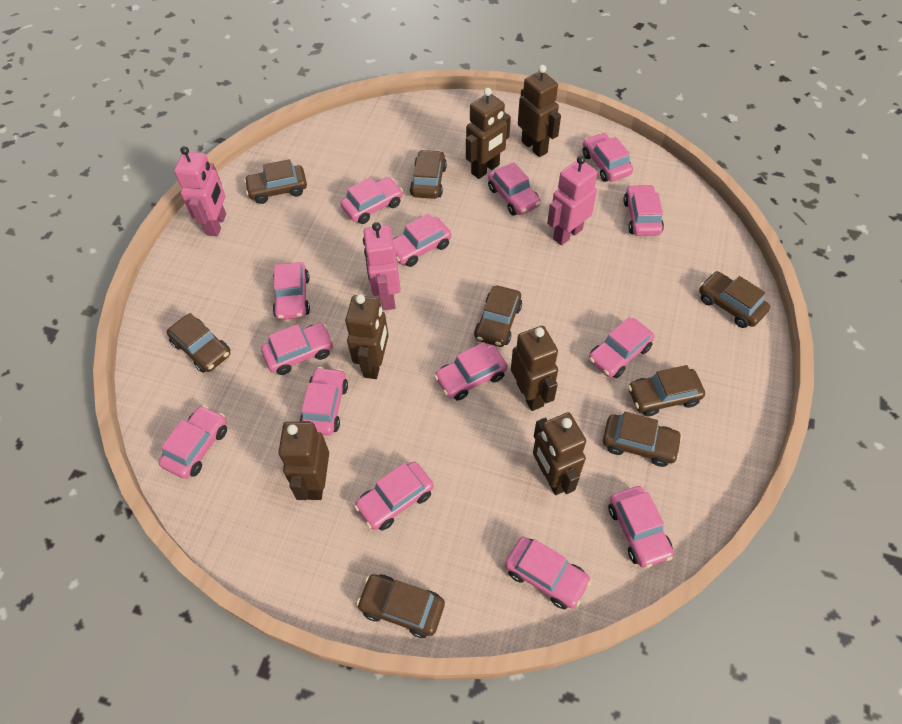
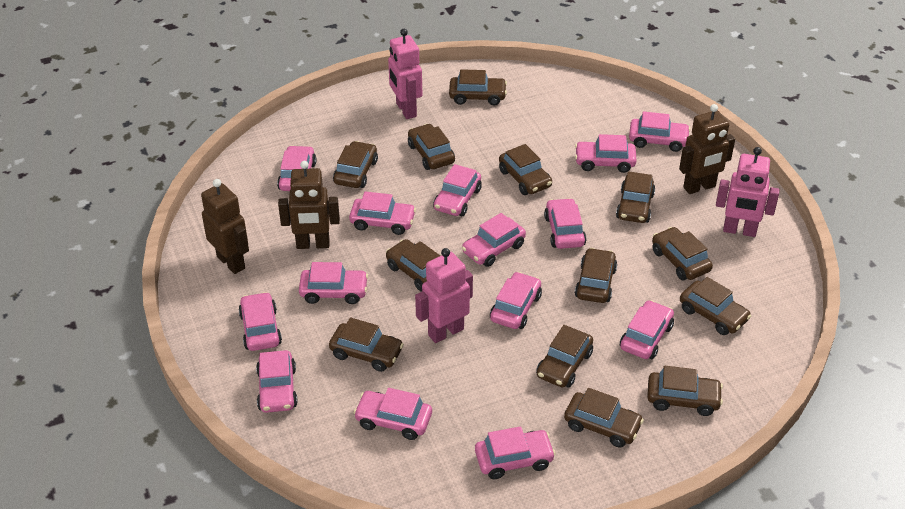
brown car: 8 -> 13
brown robot: 6 -> 3

